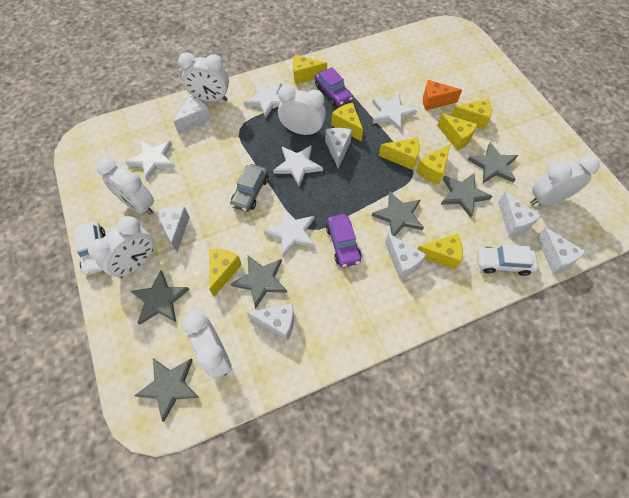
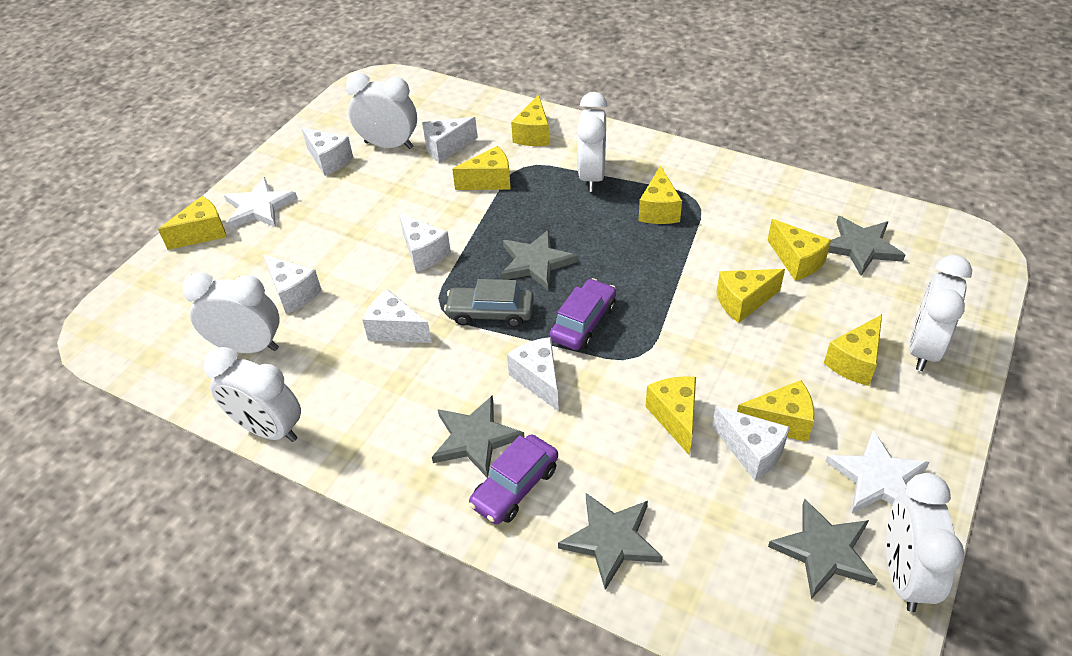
grey star: 6 -> 5
orange cheese: 1 -> 0
white car: 2 -> 0
white star: 5 -> 2
yellow cheese: 8 -> 9

